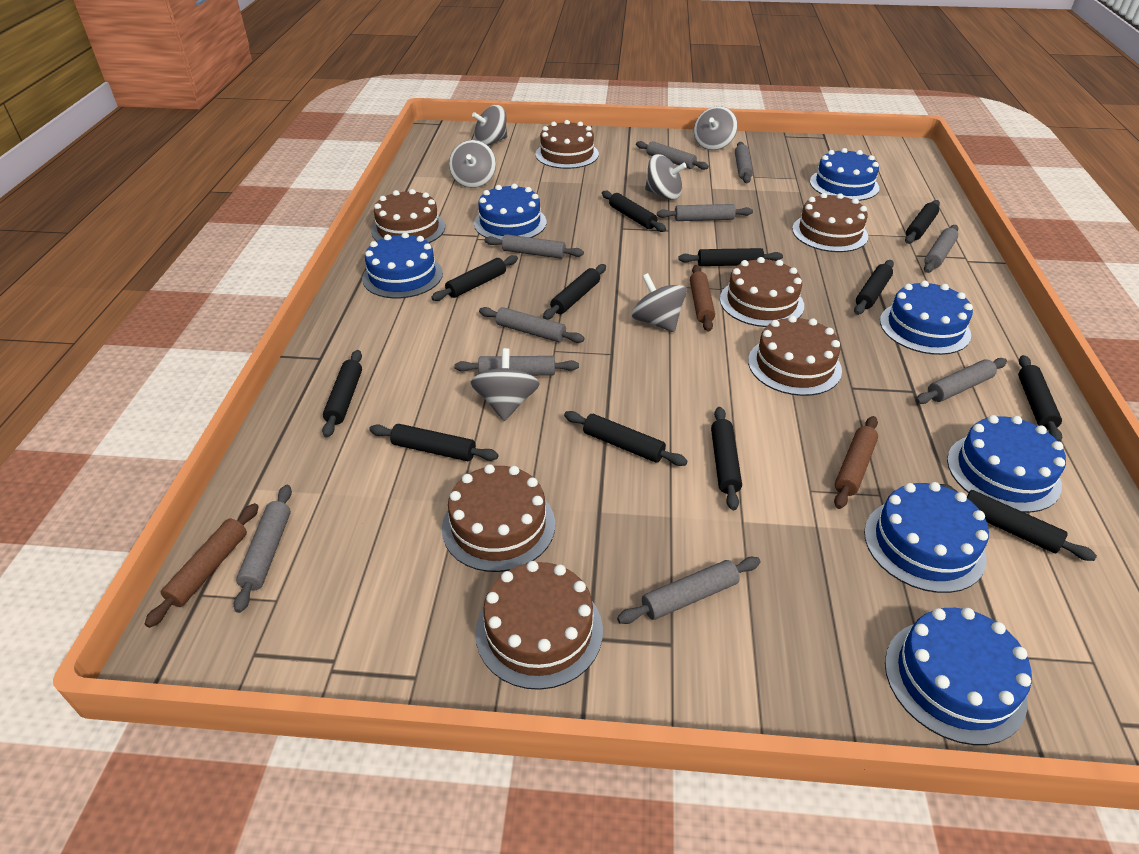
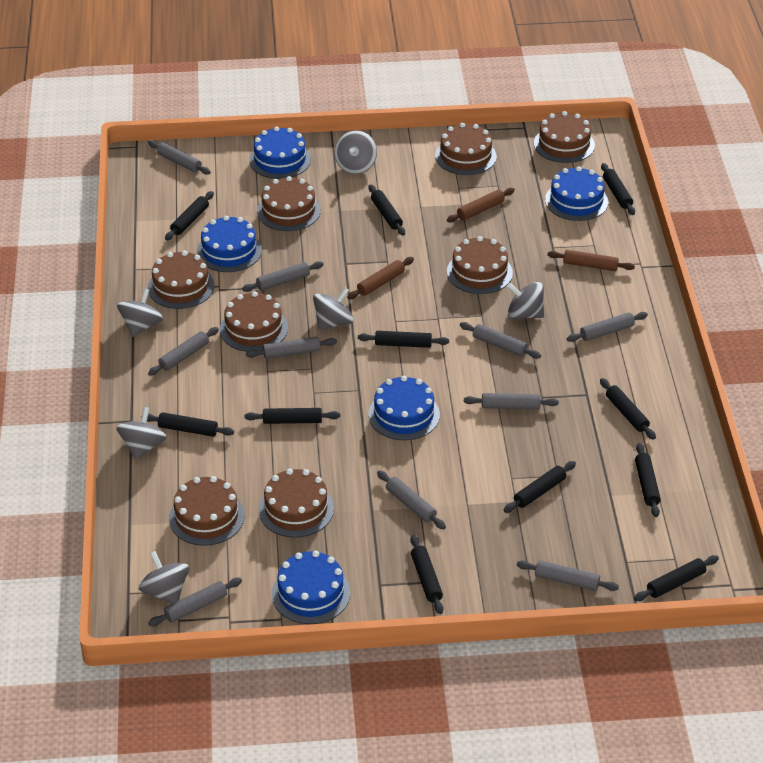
black rolling pin: 12 -> 11
blue cake: 7 -> 5
brown cake: 7 -> 8

